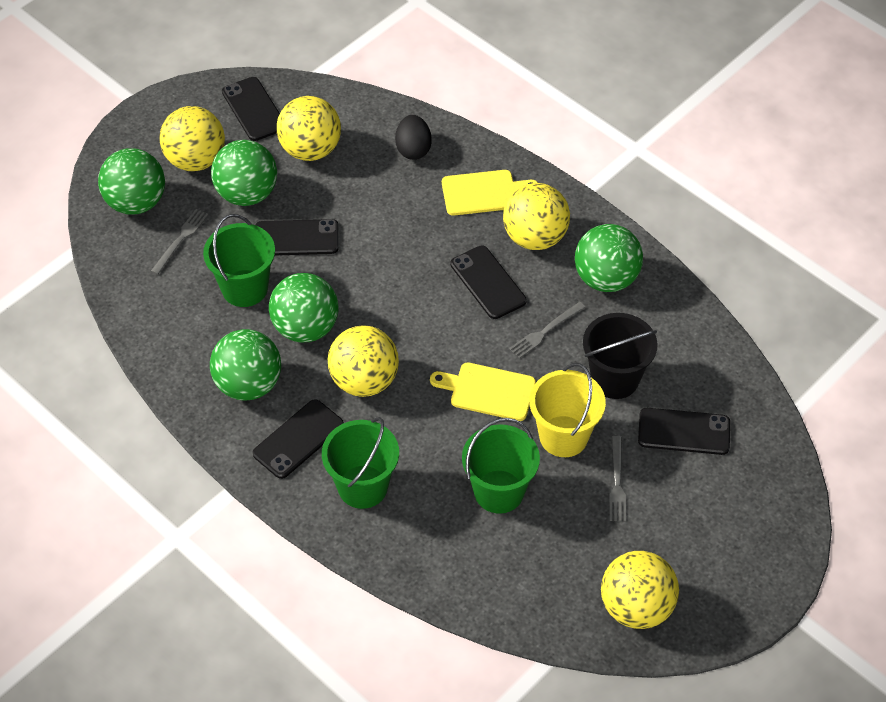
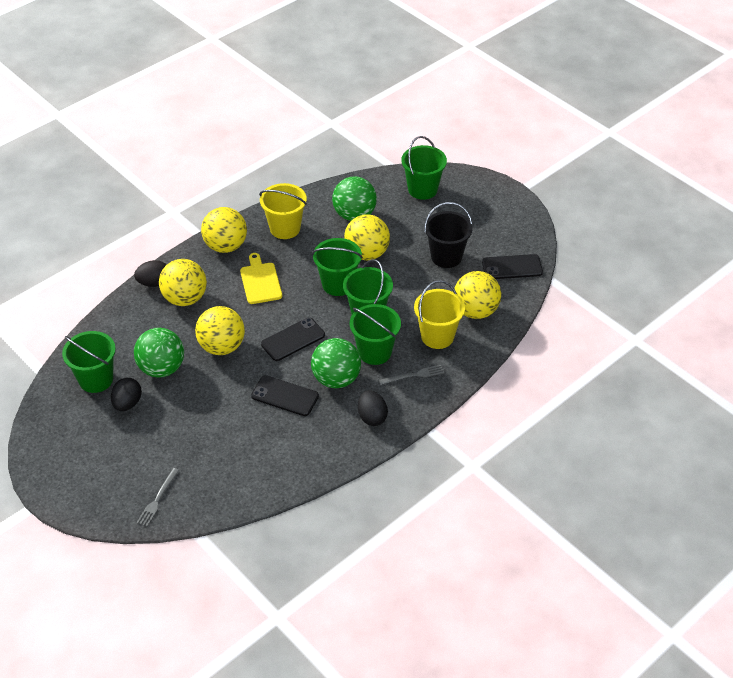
black egg: 1 -> 3
black phone: 5 -> 3
green ball: 5 -> 3
green bucket: 3 -> 5
grey fork: 3 -> 2
yellow bucket: 1 -> 2
yellow cutting board: 2 -> 1

